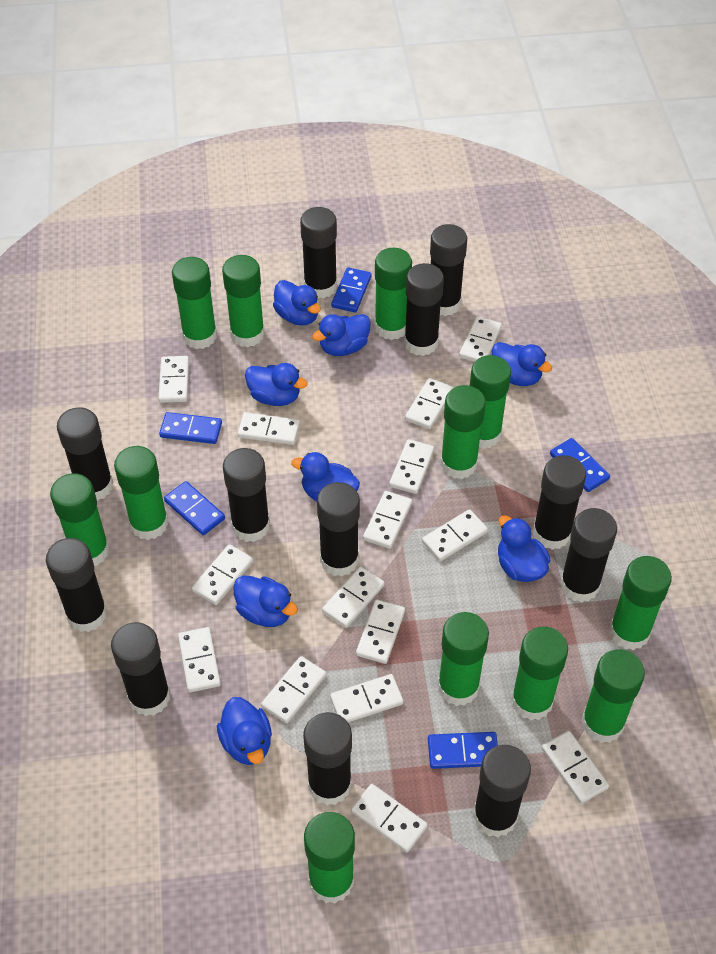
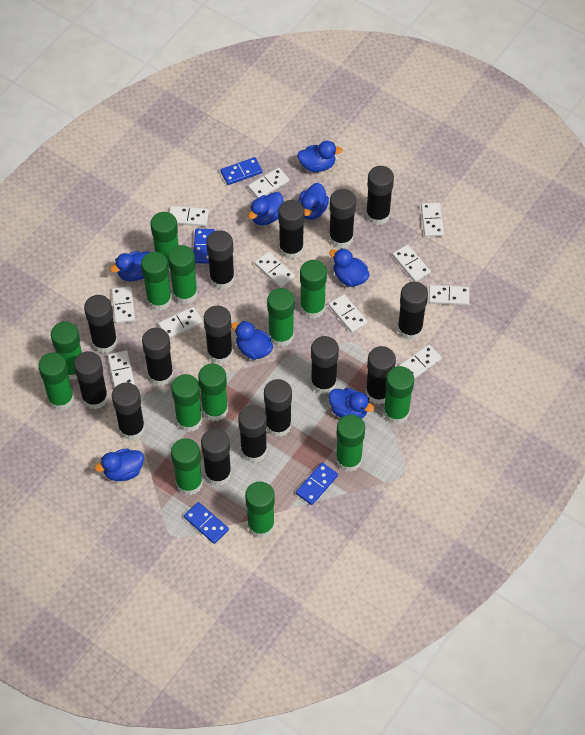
black glue stick: 12 -> 15
blue domino: 5 -> 4
green glue stick: 12 -> 13
white domino: 15 -> 11

